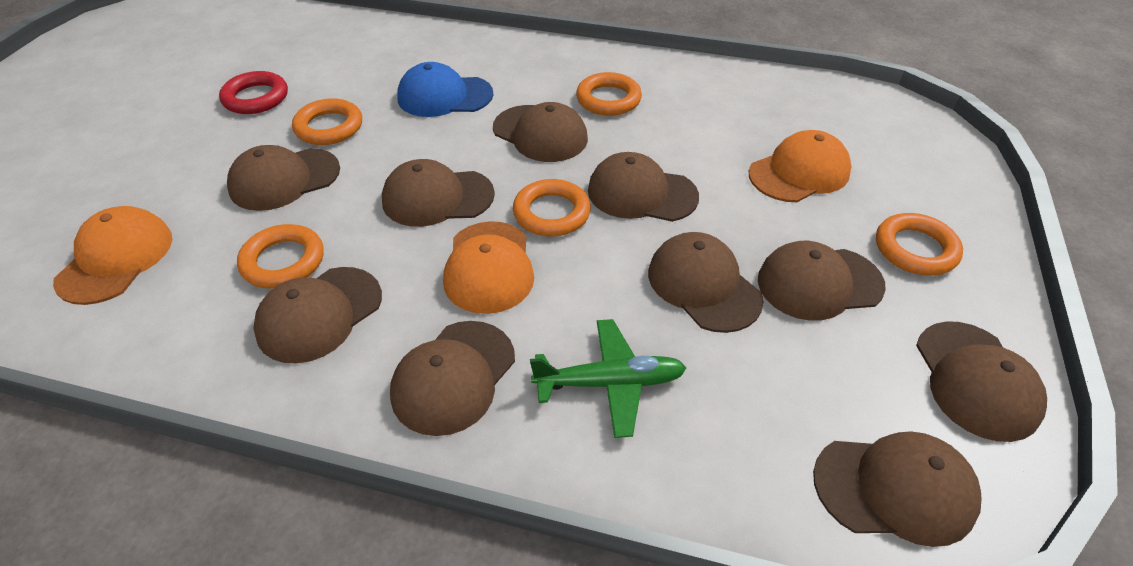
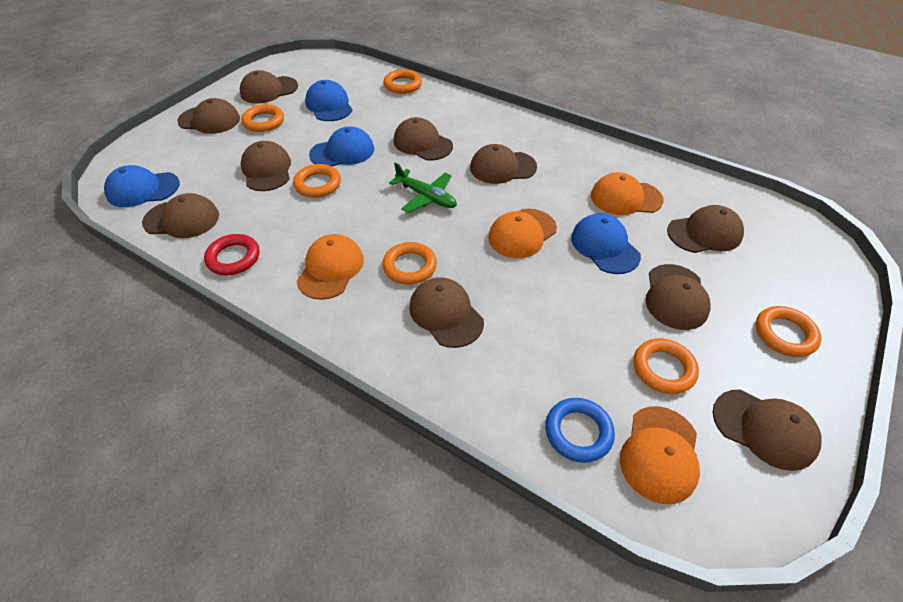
blue cap: 1 -> 4
blue ring: 0 -> 1
orange cap: 3 -> 4
orange ring: 5 -> 6

